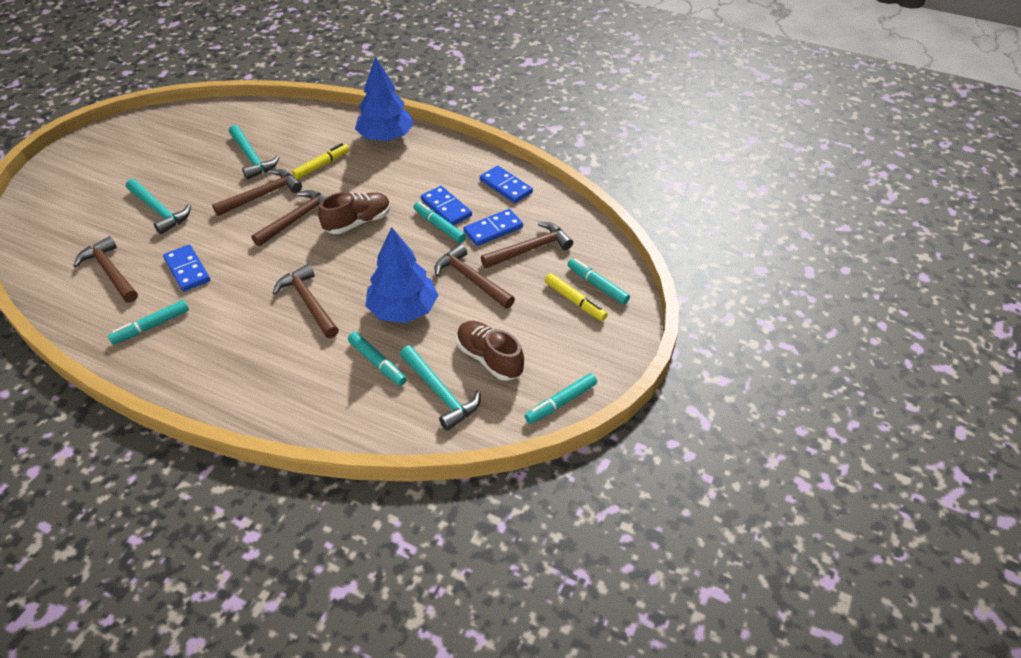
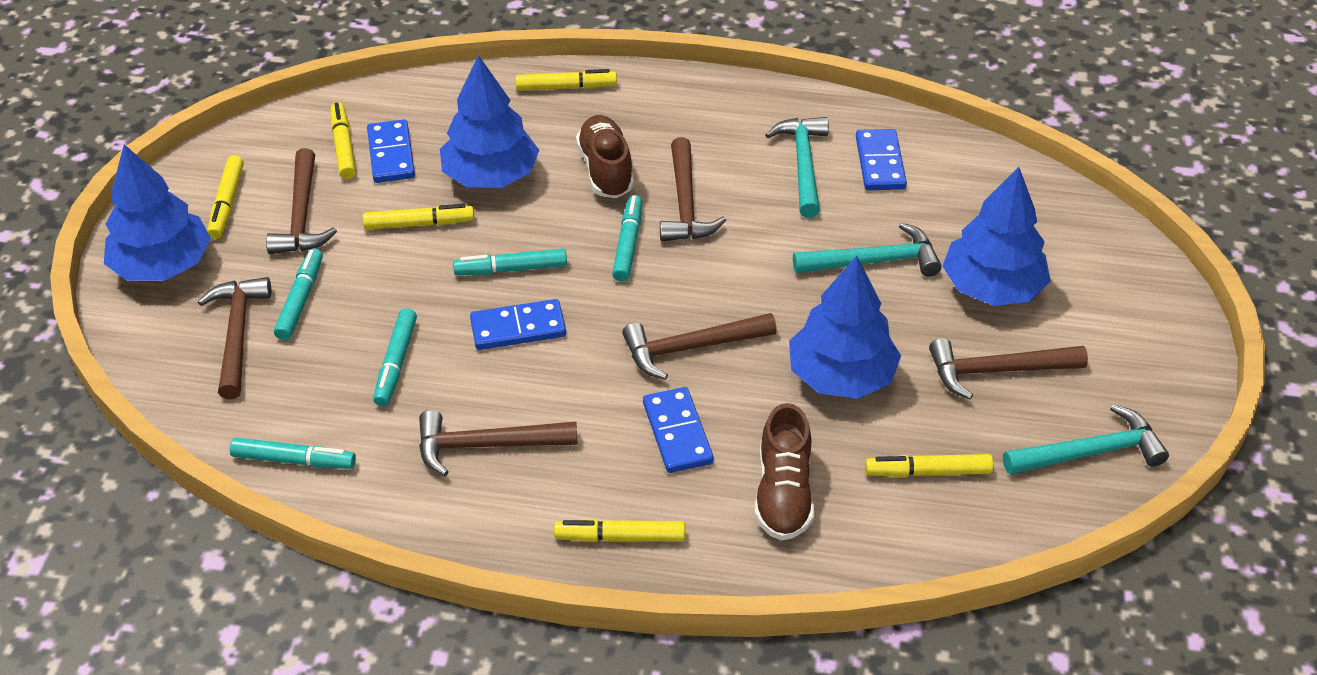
blue tree: 2 -> 4
yellow marker: 2 -> 6

